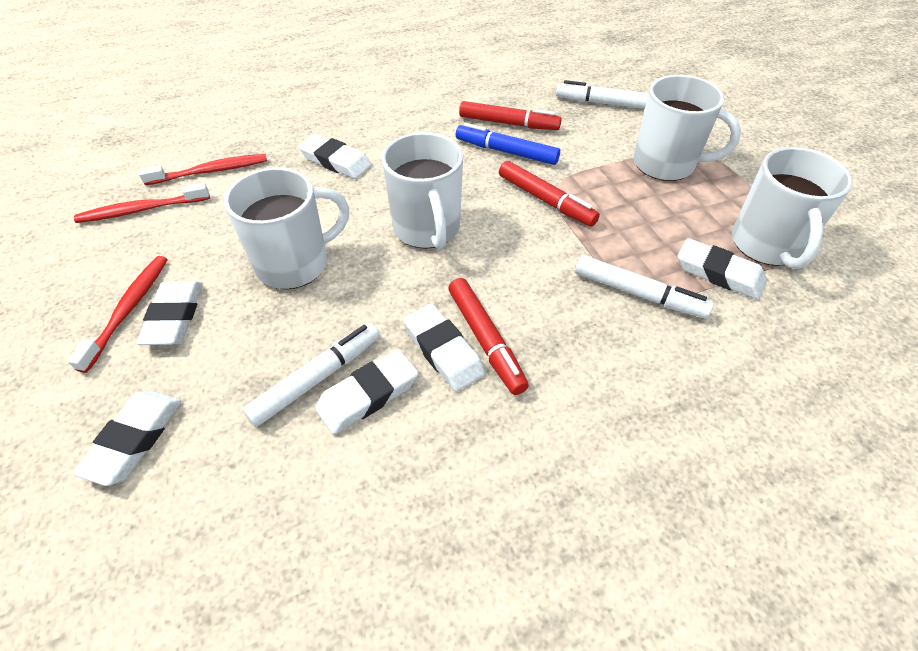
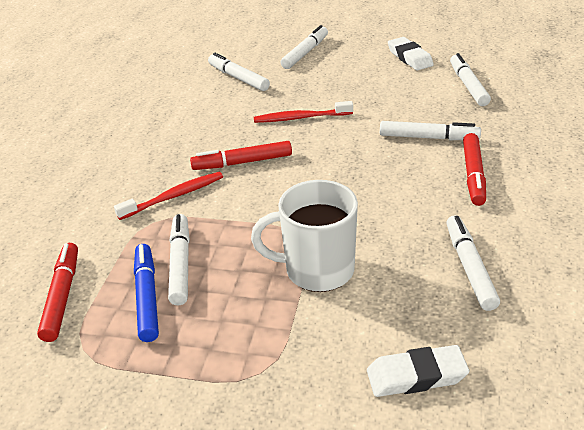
red toothbrush: 3 -> 2
white eraser: 6 -> 2
white marker: 3 -> 6
white mug: 4 -> 1

